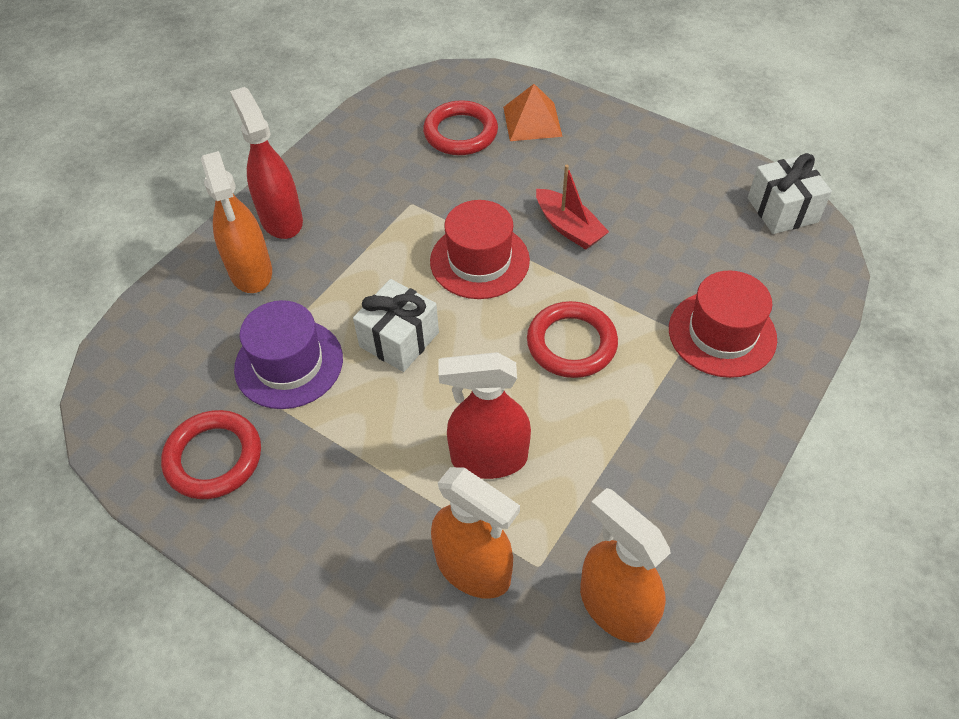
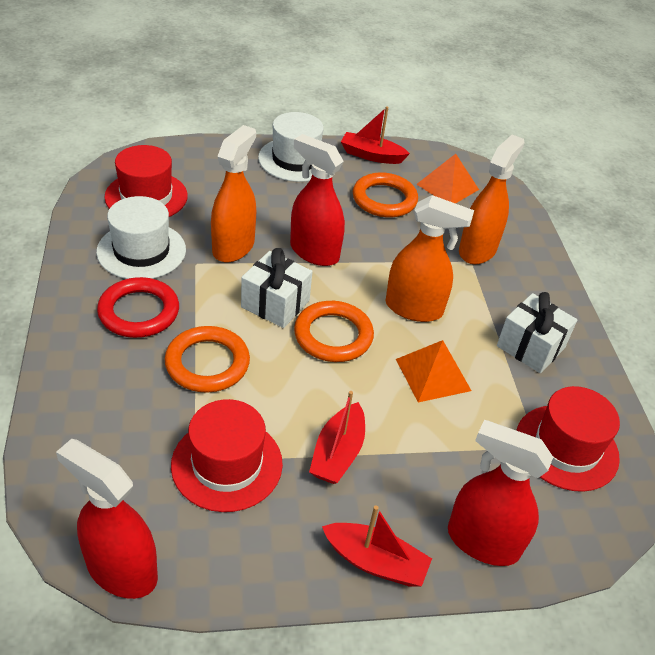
orange pyramid: 1 -> 2
orange ring: 0 -> 3
purple hat: 1 -> 0
red boat: 1 -> 3
red hat: 2 -> 3
red ring: 3 -> 1
red spray bottle: 2 -> 3
white hat: 0 -> 2

